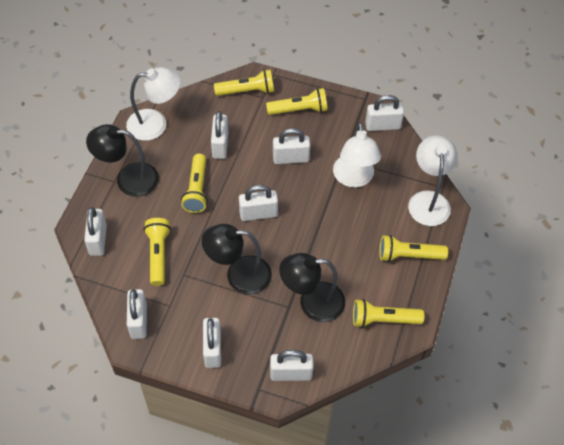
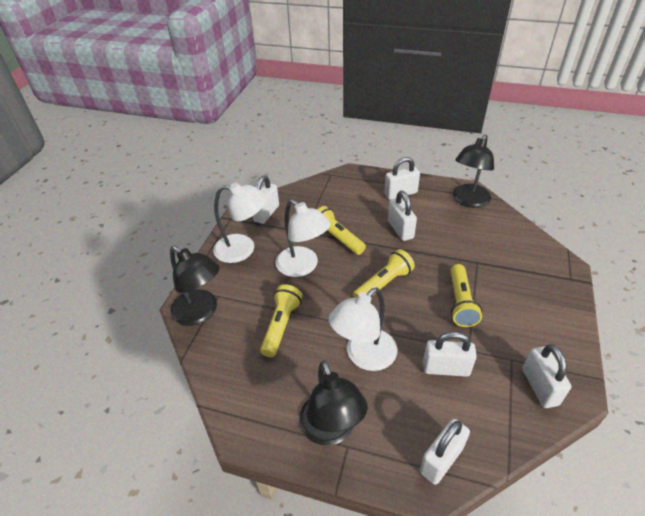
white padlock: 8 -> 6
yellow flashlight: 6 -> 4

